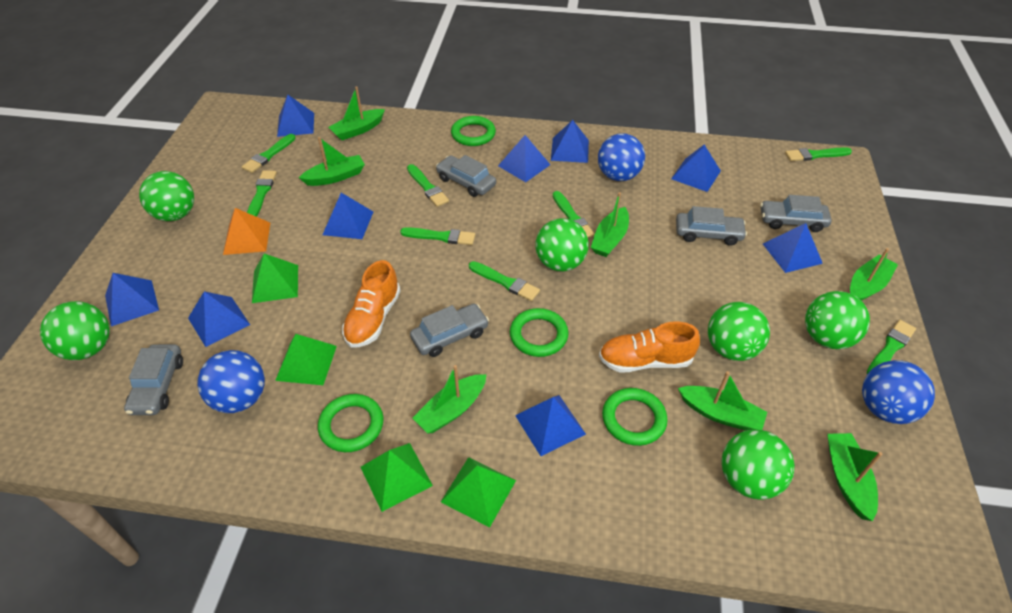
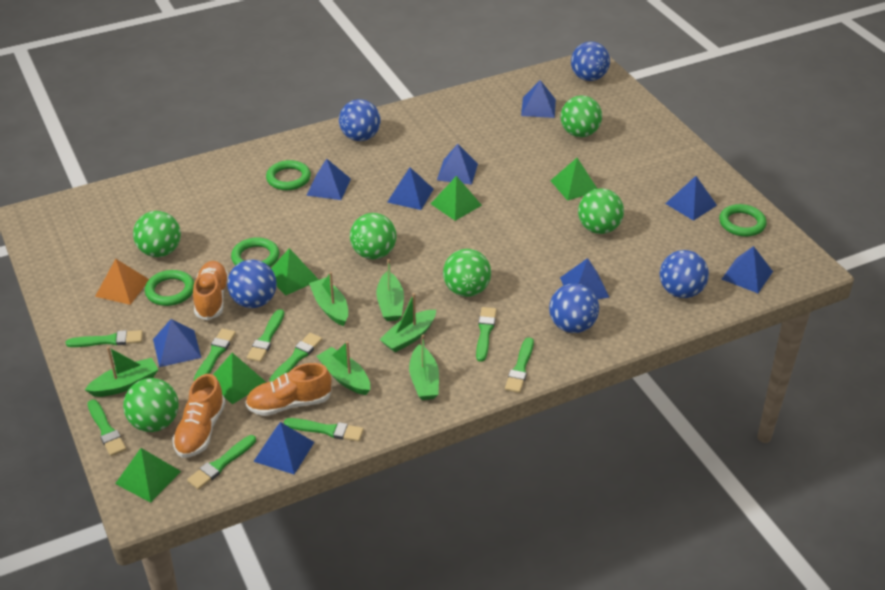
blue ball: 3 -> 5
green boat: 7 -> 6
green brush: 8 -> 9
green pyramid: 4 -> 5
grey car: 5 -> 0
orange shoe: 2 -> 3

